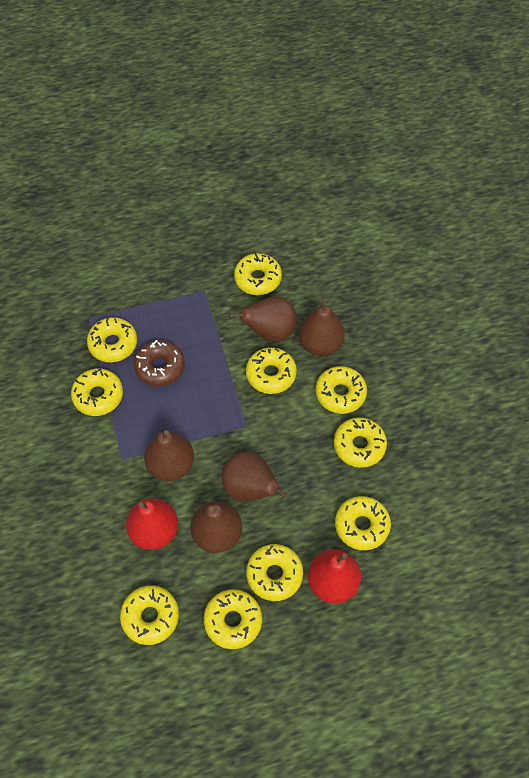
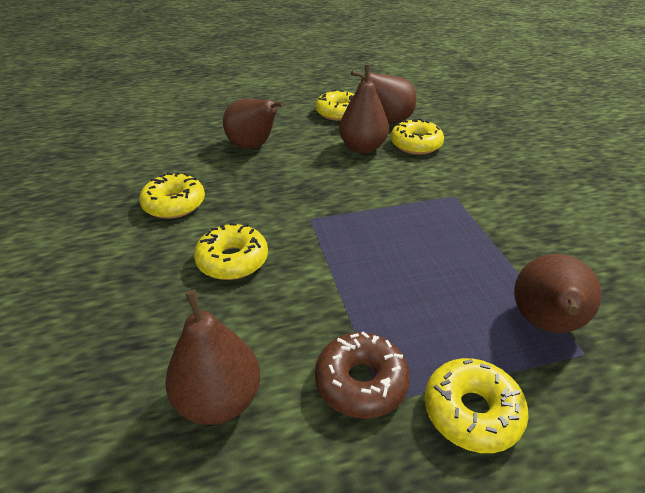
red pear: 2 -> 0
yellow donut: 10 -> 5

